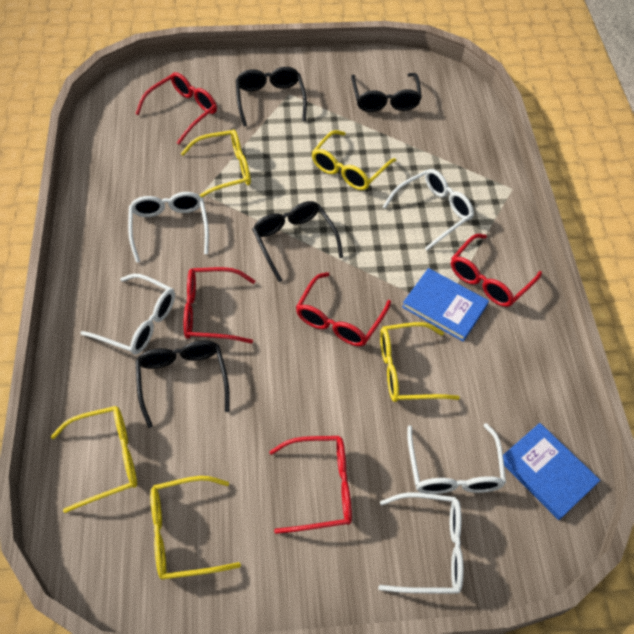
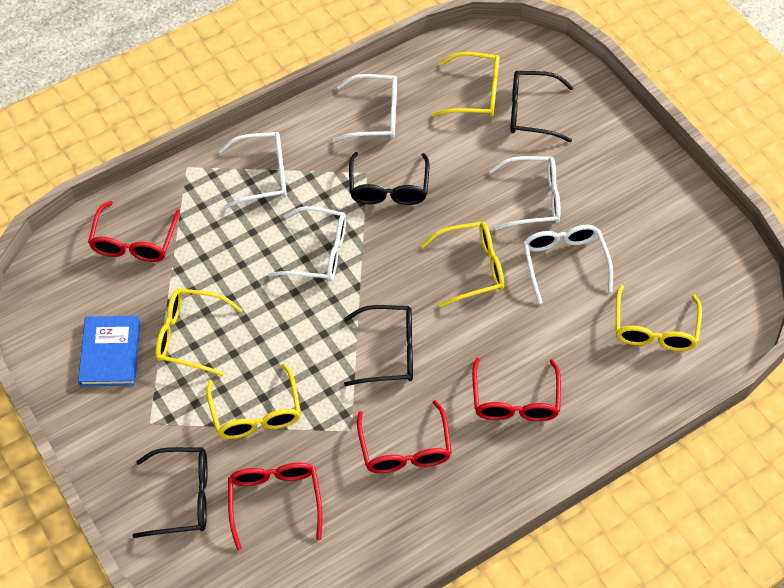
blue book: 2 -> 1
red glasses: 5 -> 4

